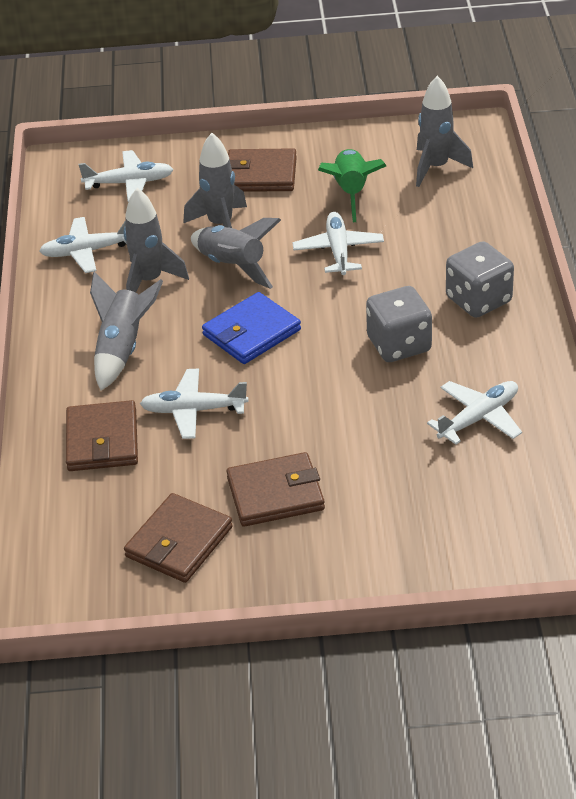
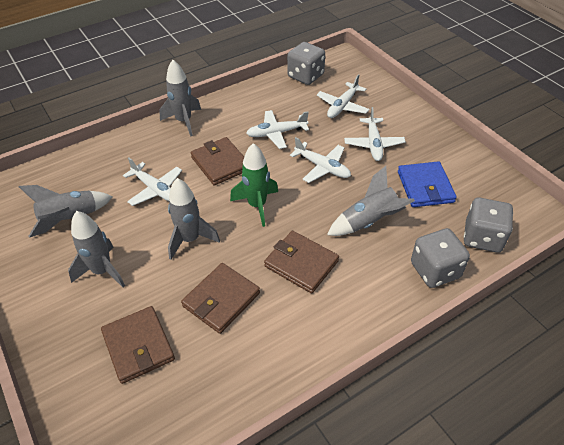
grey dice: 2 -> 3

